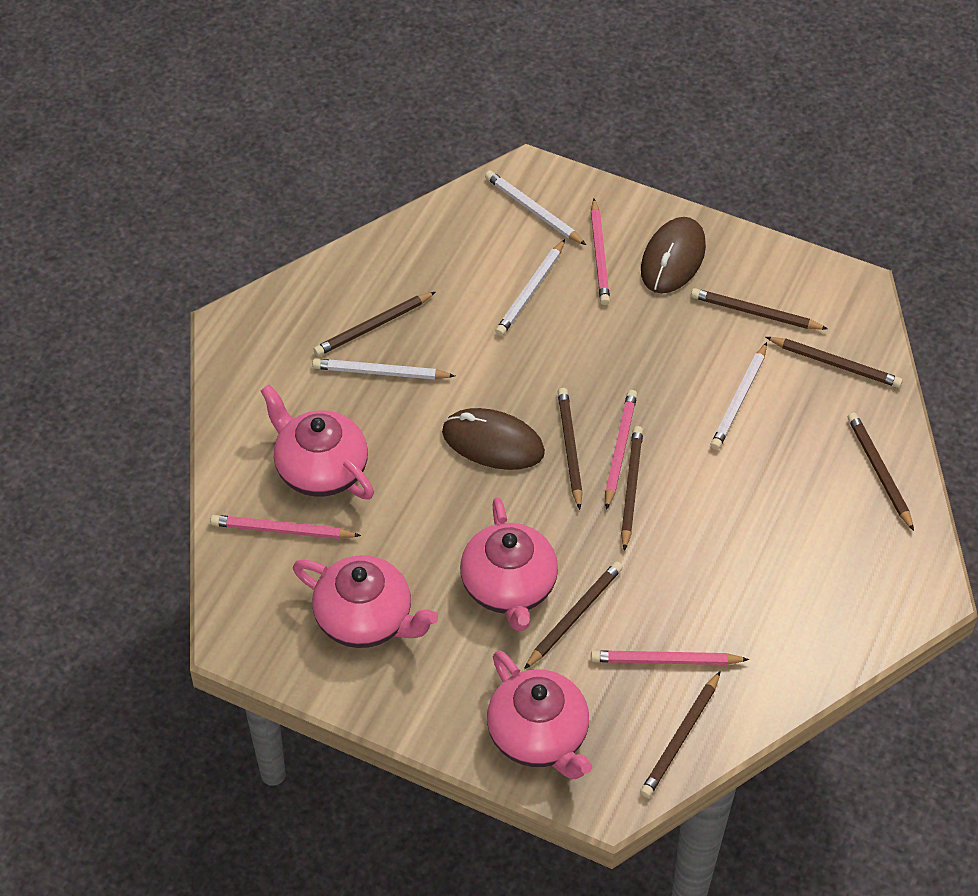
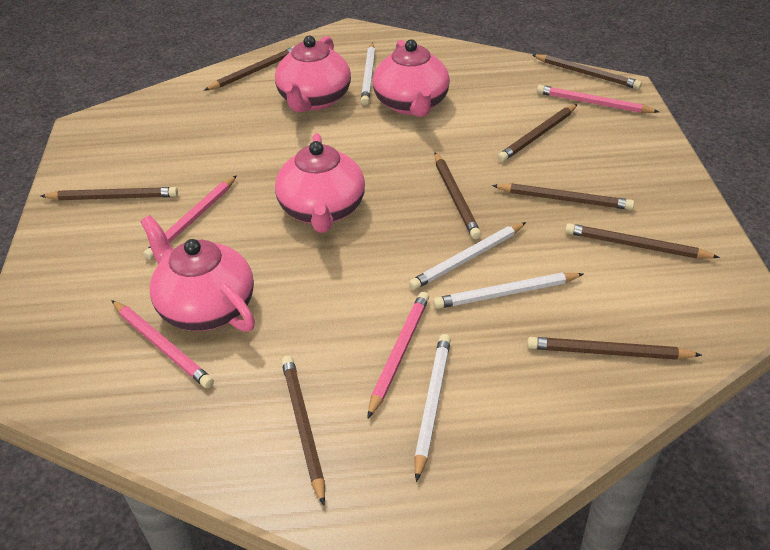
brown mouse: 2 -> 0
brown pencil: 8 -> 9

